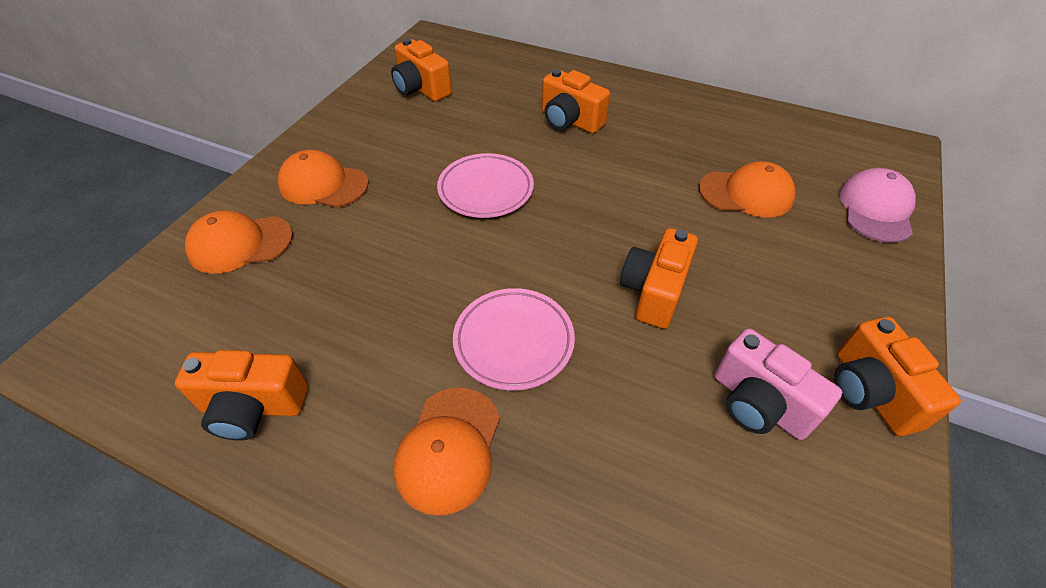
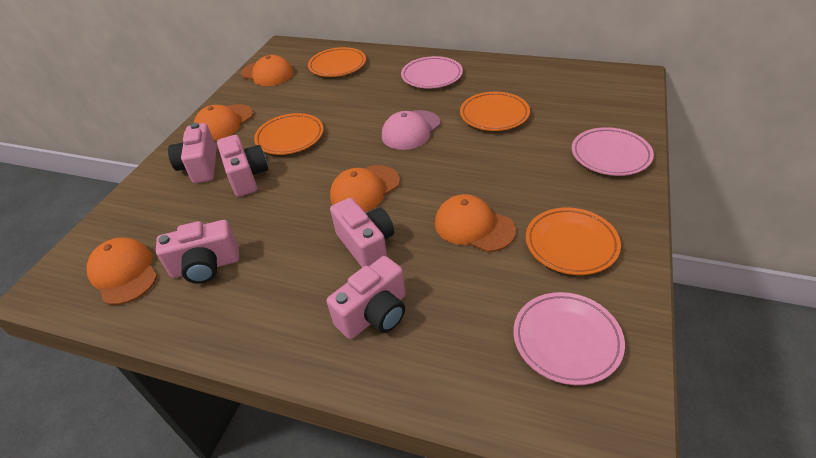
orange camera: 5 -> 0
orange cap: 4 -> 5
orange plate: 0 -> 4
pink camera: 1 -> 5
pink plate: 2 -> 3

